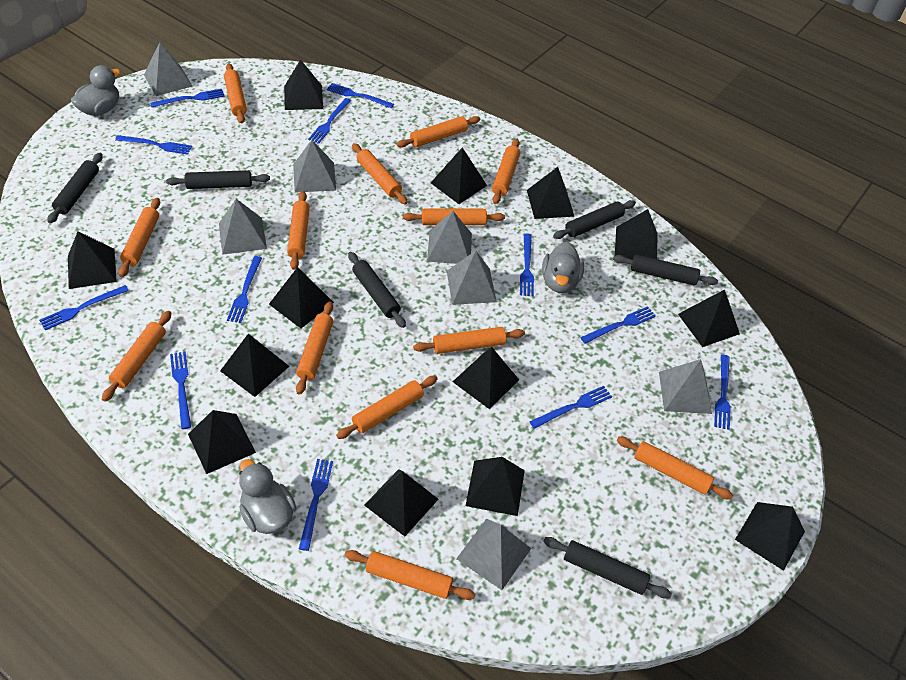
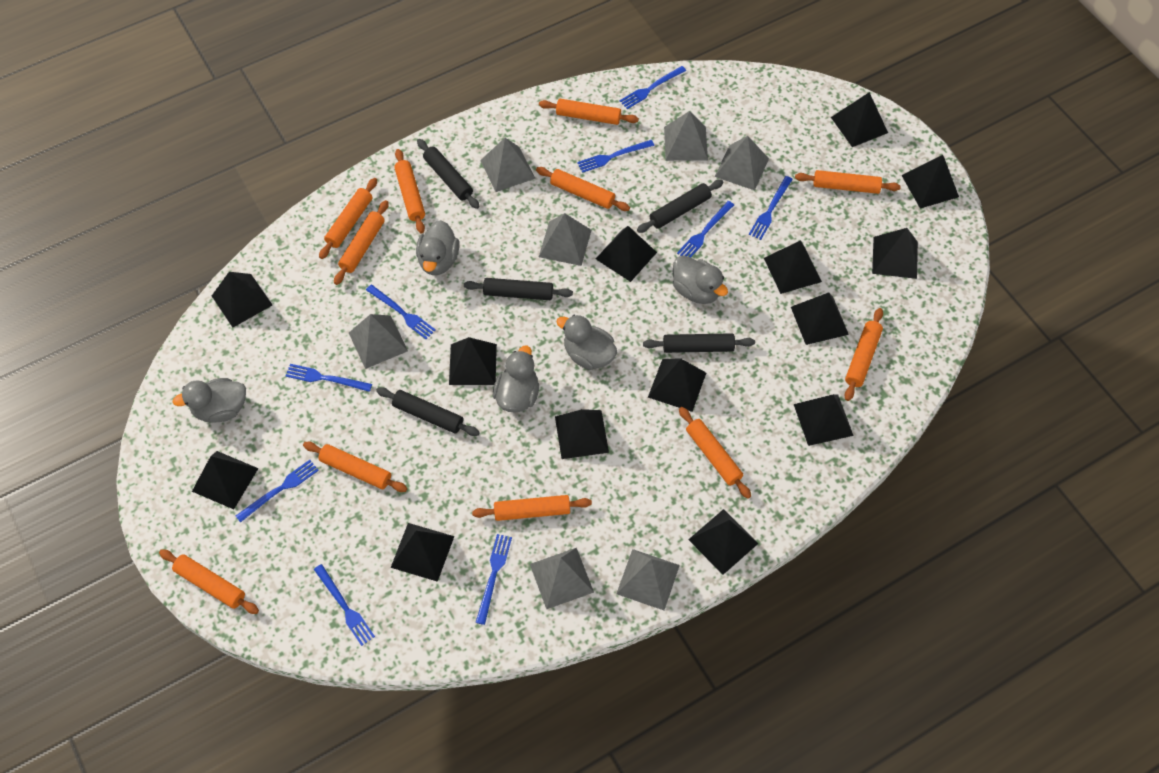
black pyramid: 13 -> 14
black rolling pin: 6 -> 5
blue fork: 12 -> 9
grey duck: 3 -> 5
orange rolling pin: 13 -> 11

